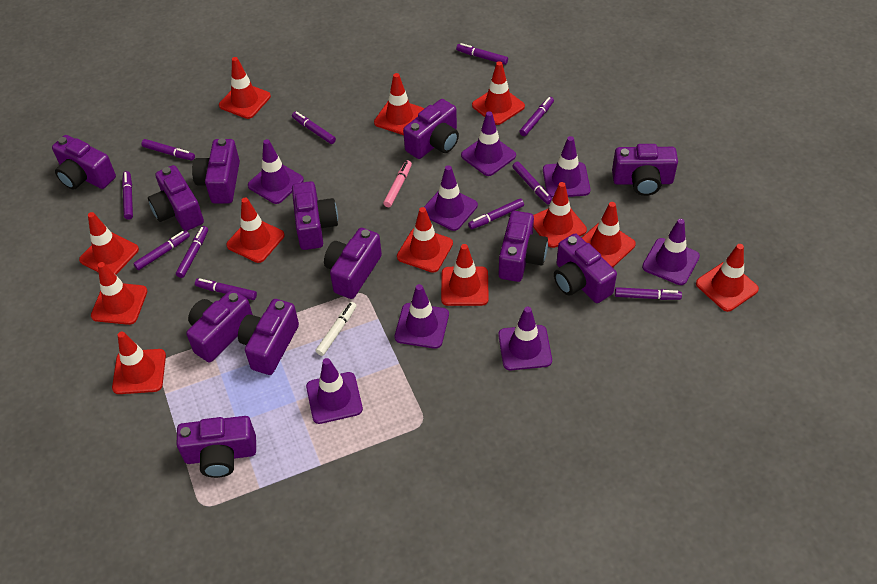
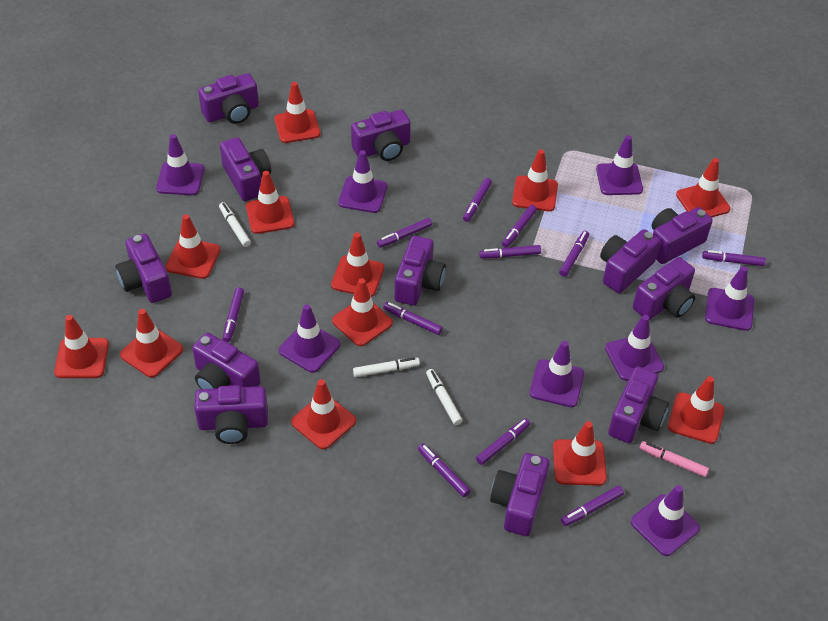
white marker: 1 -> 3

